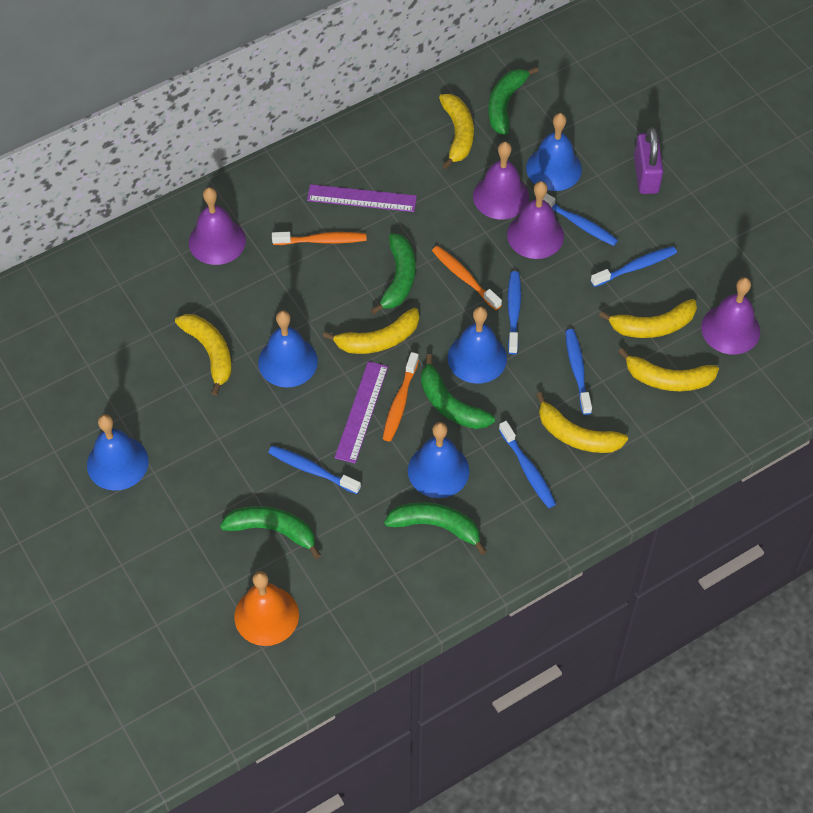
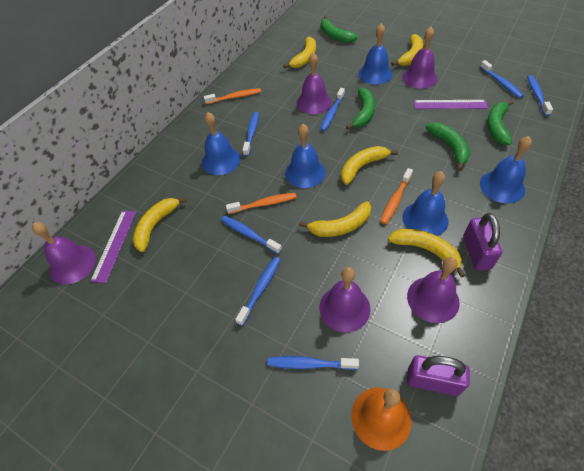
blue toothbrush: 6 -> 7
green banana: 5 -> 4
purple bell: 4 -> 5
purple padlock: 1 -> 2

